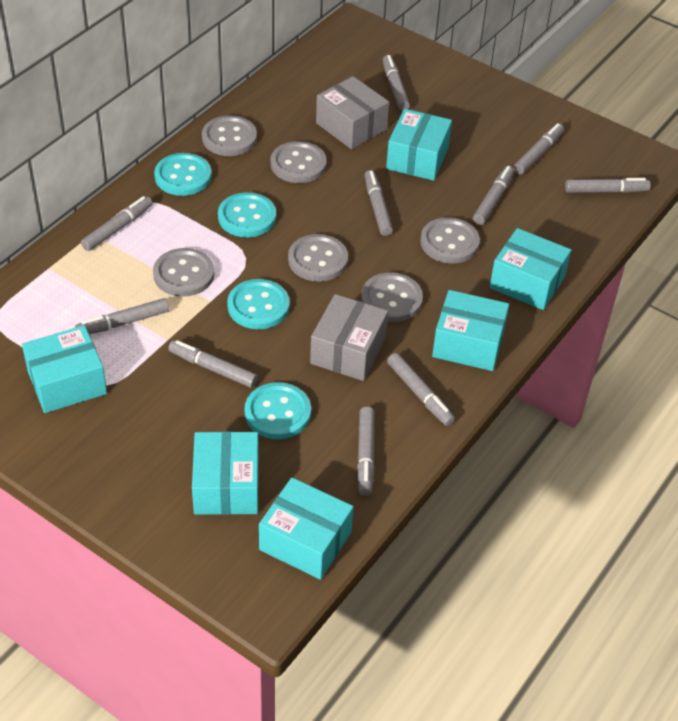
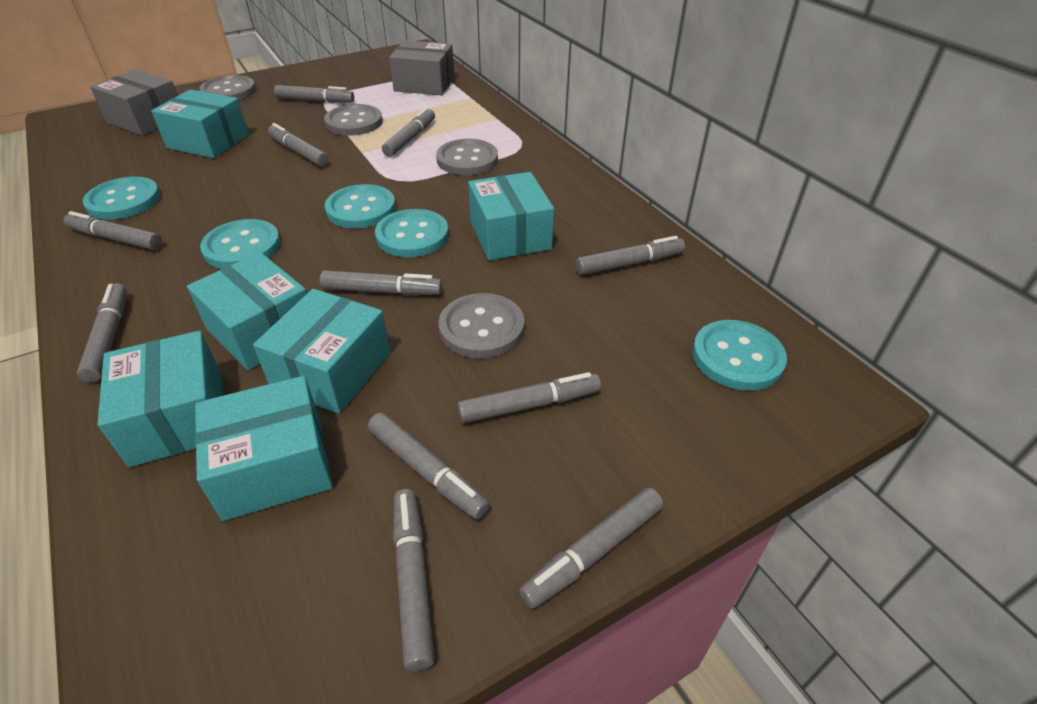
grey button: 6 -> 4
grey marker: 10 -> 11
turquoise button: 4 -> 5

